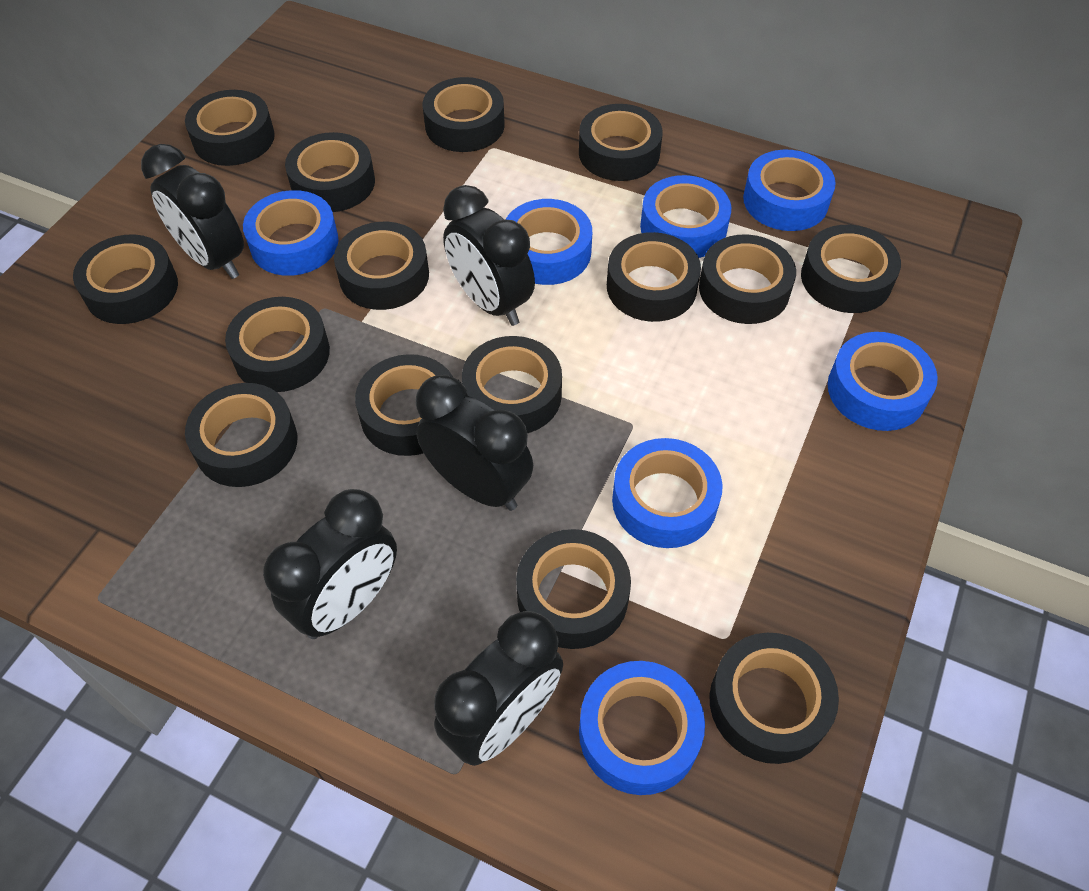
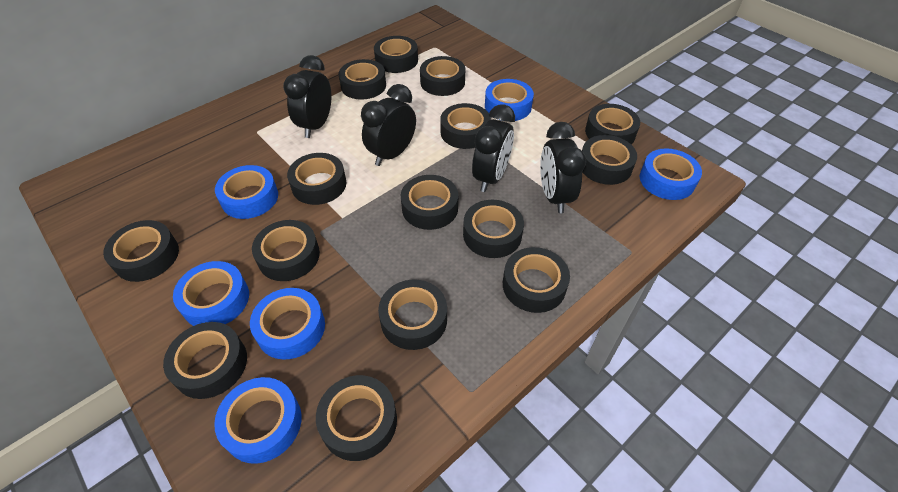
black clock: 5 -> 4
blue tape: 7 -> 6

